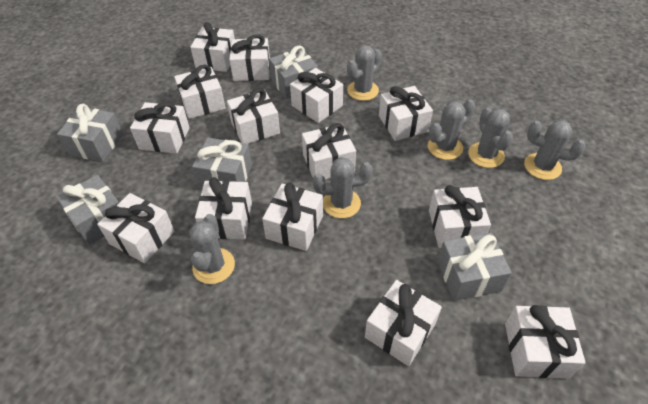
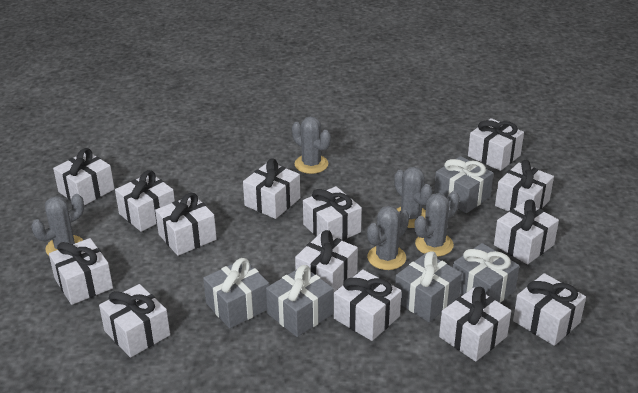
grey cactus: 6 -> 5

